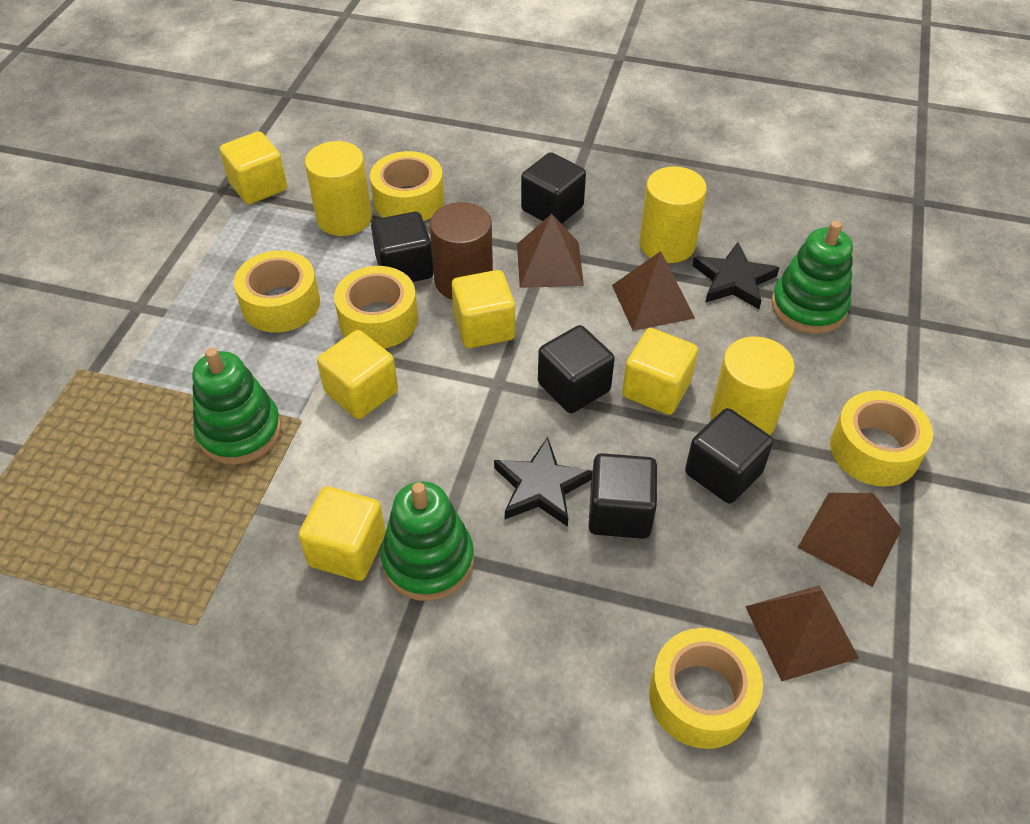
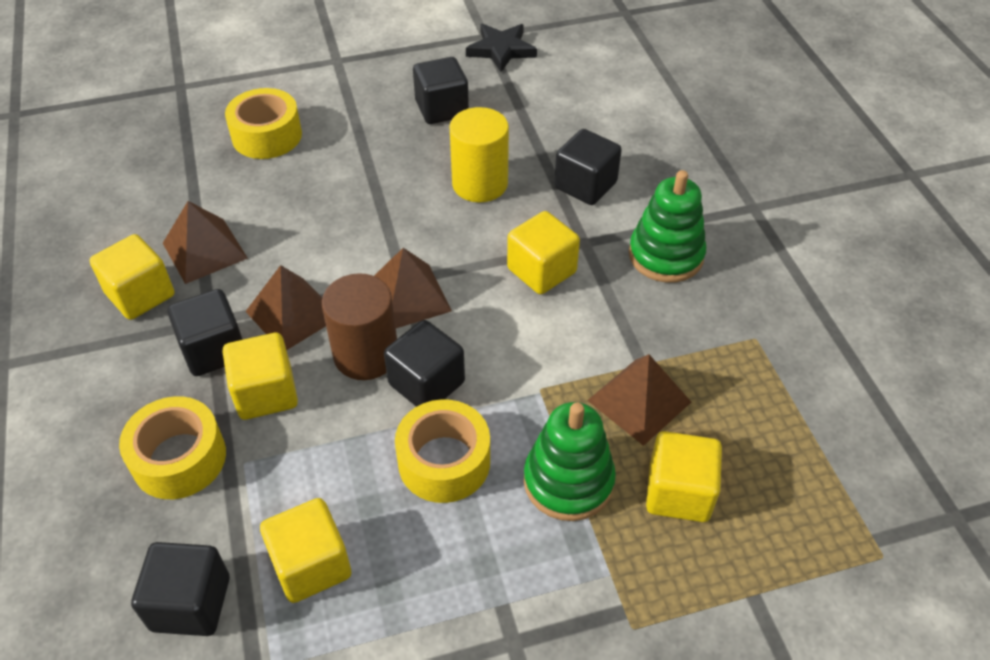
black star: 2 -> 1
green stacking toy: 3 -> 2
yellow cylinder: 3 -> 1
yellow tape: 5 -> 3

